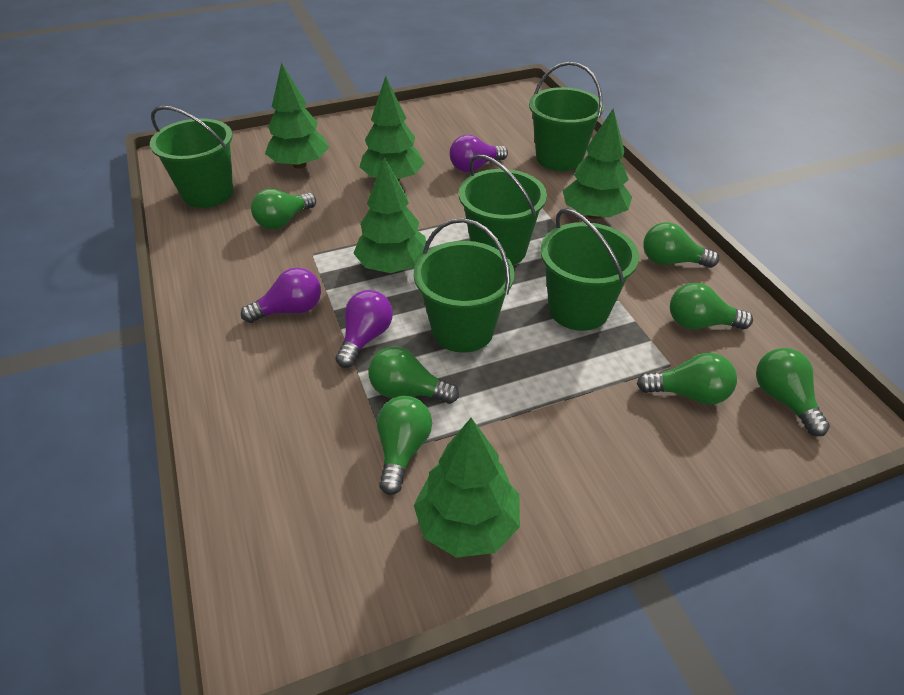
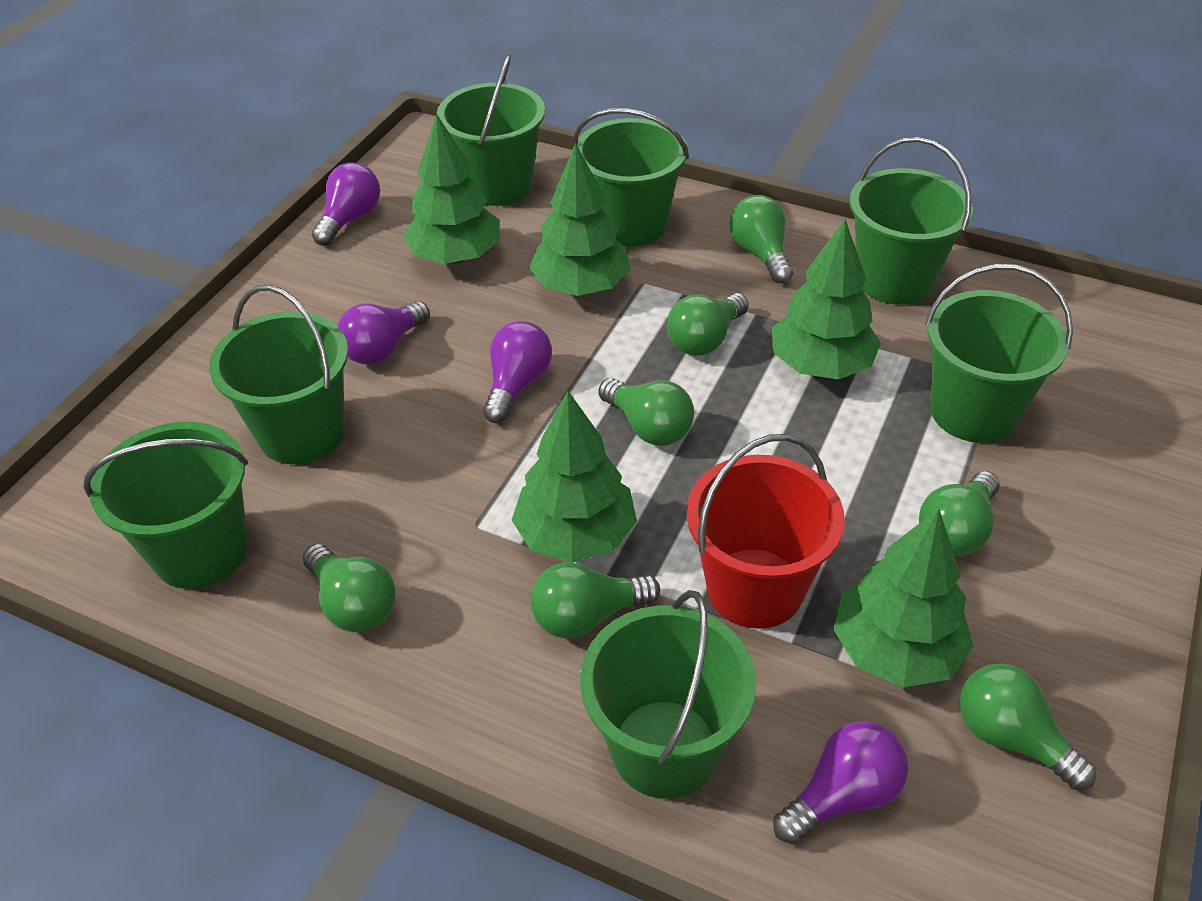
green bucket: 5 -> 7
purple light bulb: 3 -> 4
red bucket: 0 -> 1

